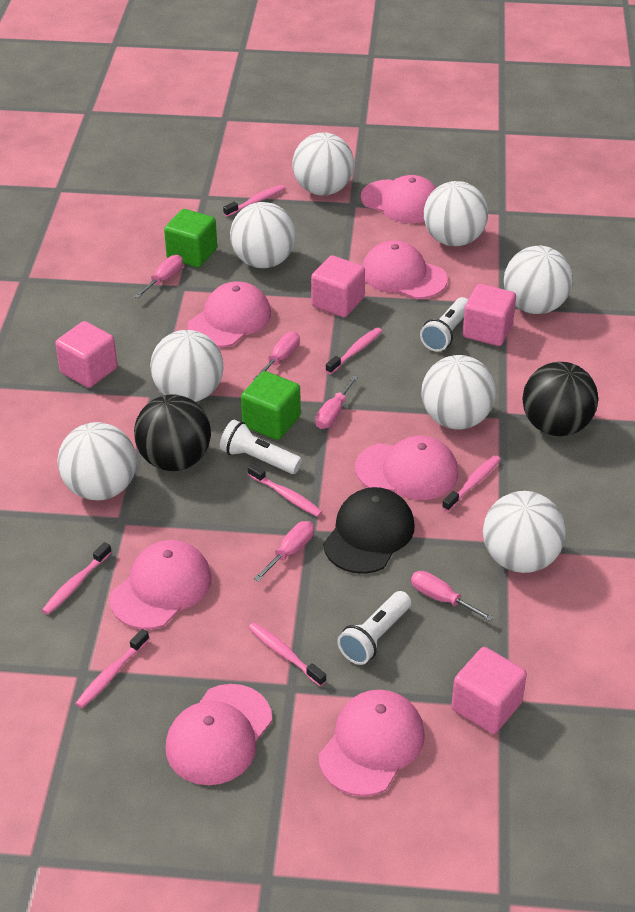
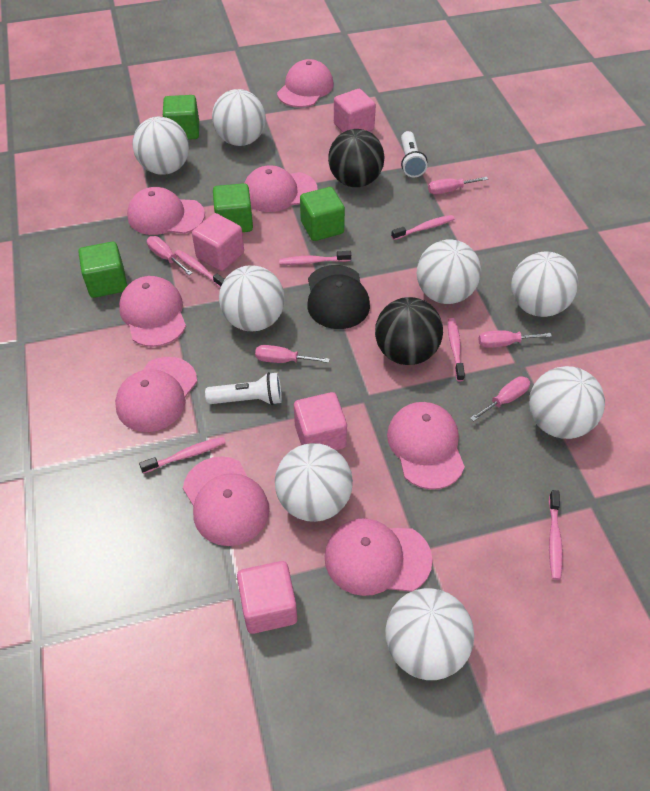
green cube: 2 -> 4
pink cap: 7 -> 8
pink toothbrush: 7 -> 6
white flashlight: 3 -> 2

